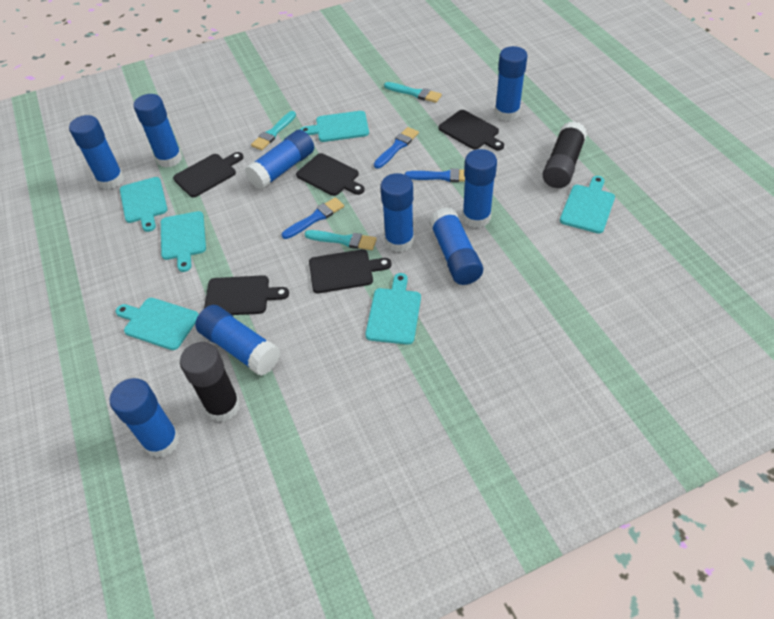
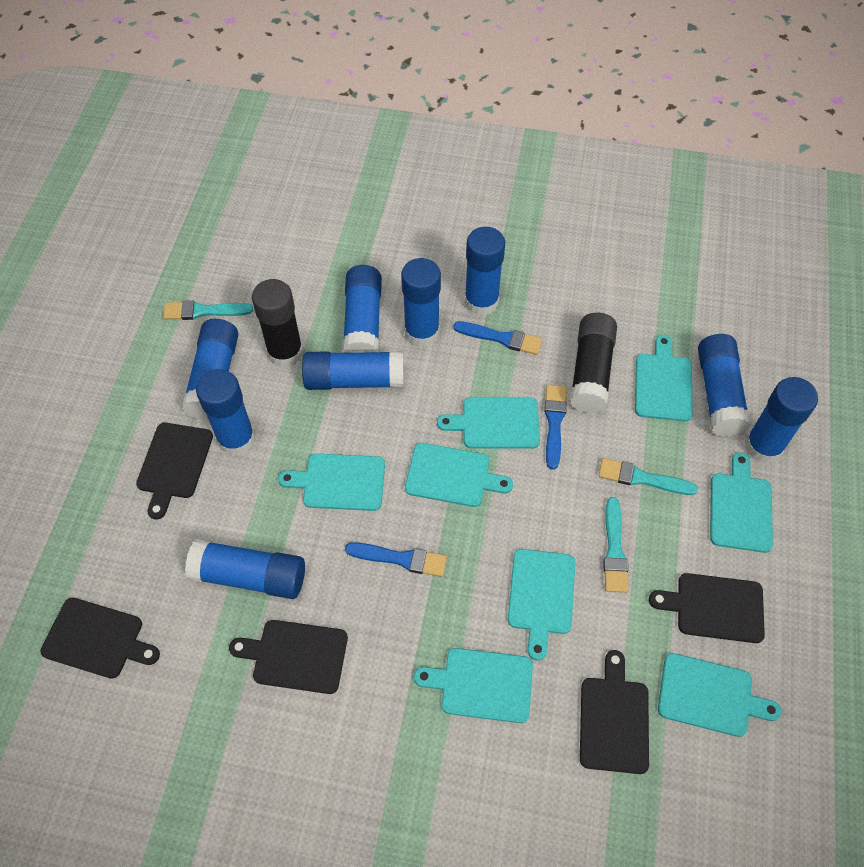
turquoise cutting board: 6 -> 8

